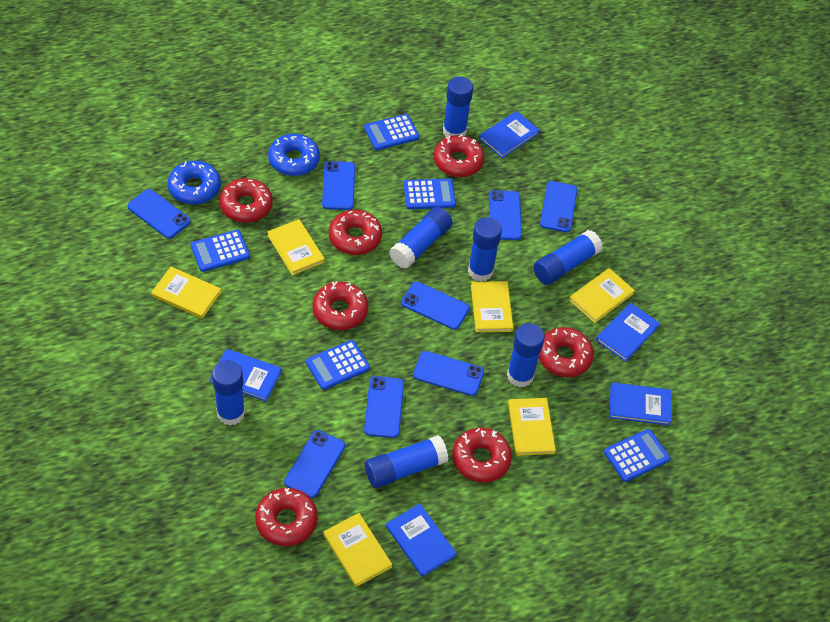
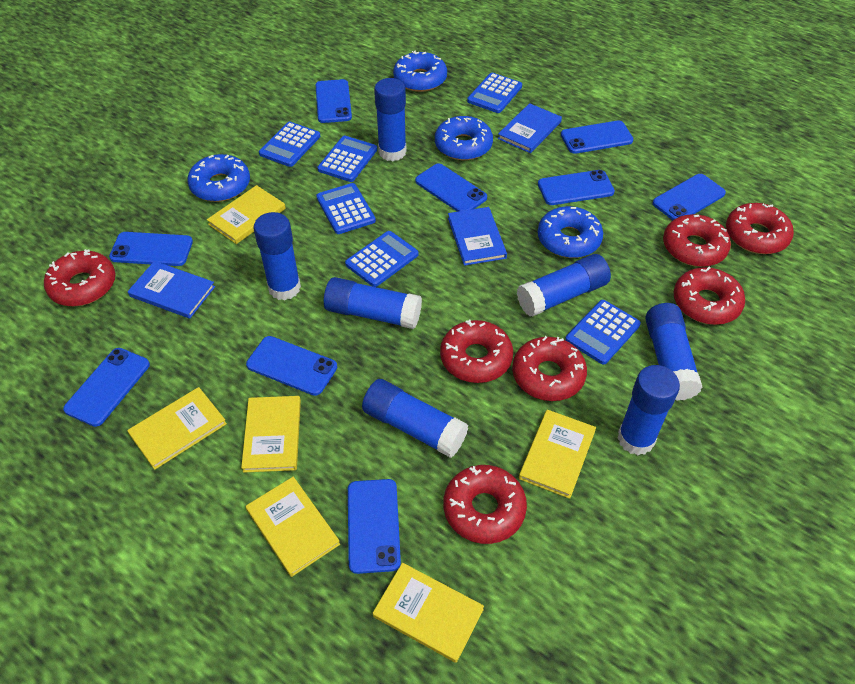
blue book: 5 -> 3
blue calculator: 5 -> 6
blue donut: 2 -> 4
blue phone: 8 -> 9

